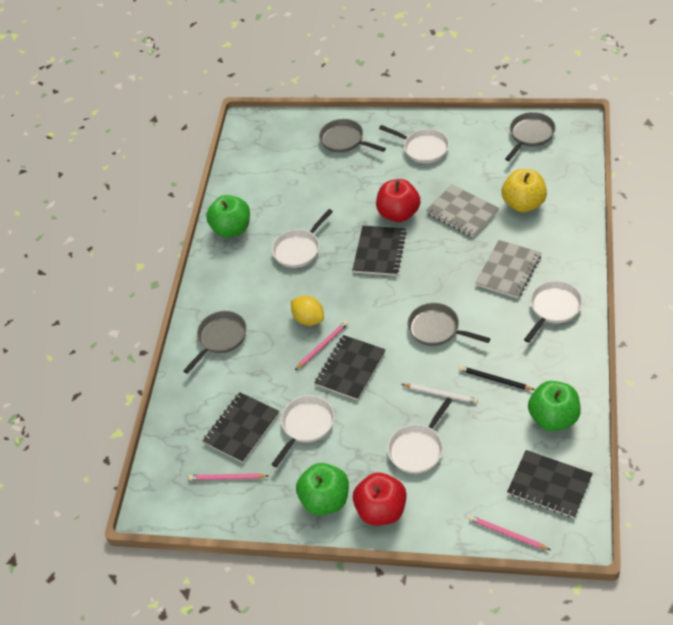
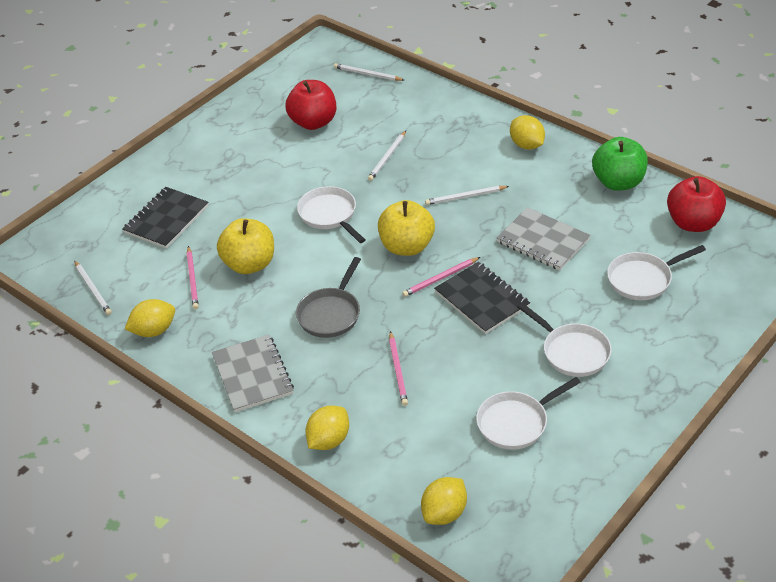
black notebook: 4 -> 2
black pencil: 1 -> 0
green apple: 3 -> 1
grey pan: 4 -> 1
white pan: 5 -> 4
white pencil: 1 -> 4
yellow apple: 1 -> 2
yellow lemon: 1 -> 4

